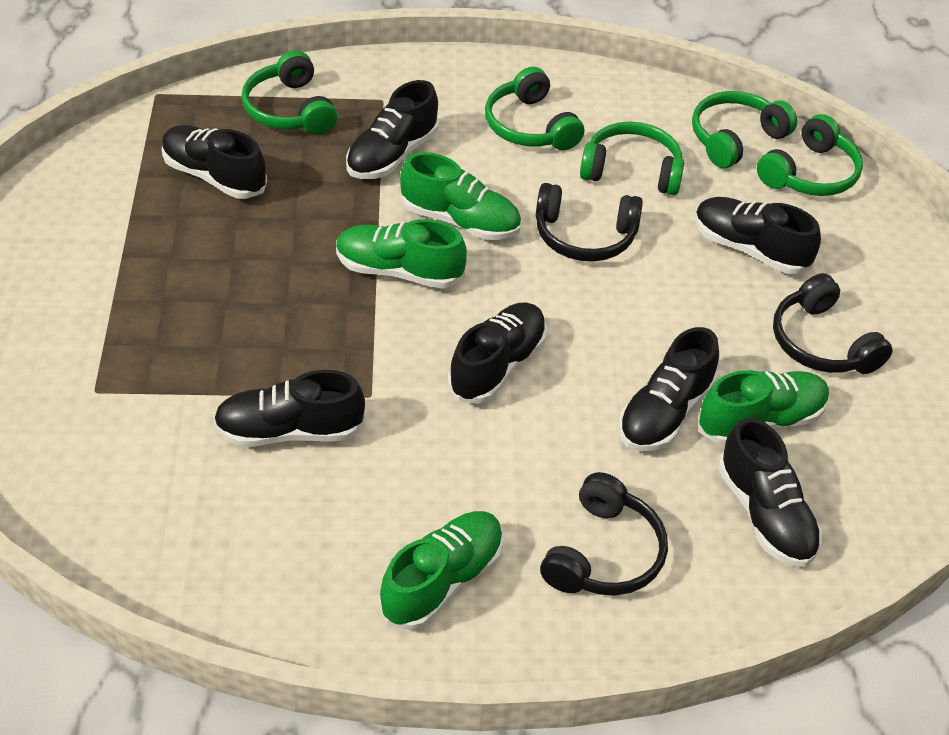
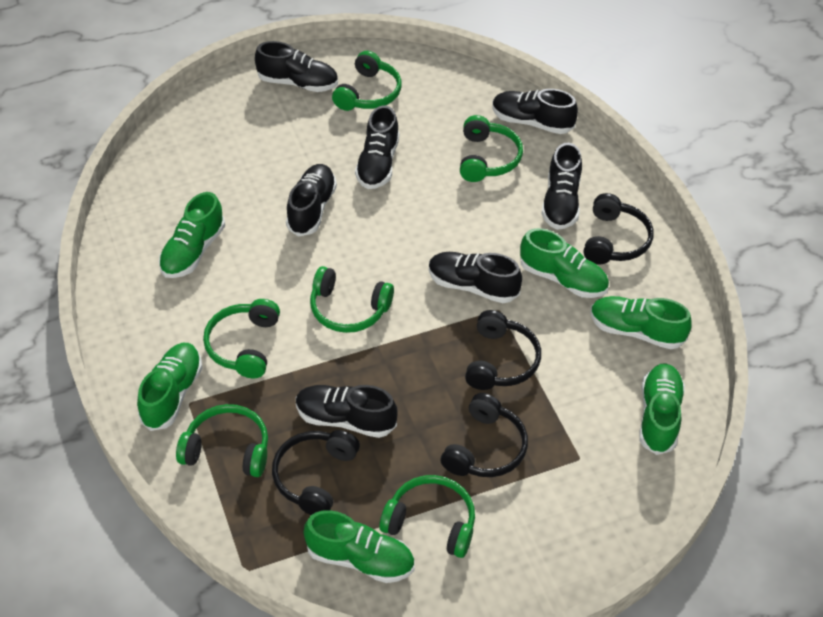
black headphones: 3 -> 4
green headphones: 5 -> 6
green shoe: 4 -> 6

